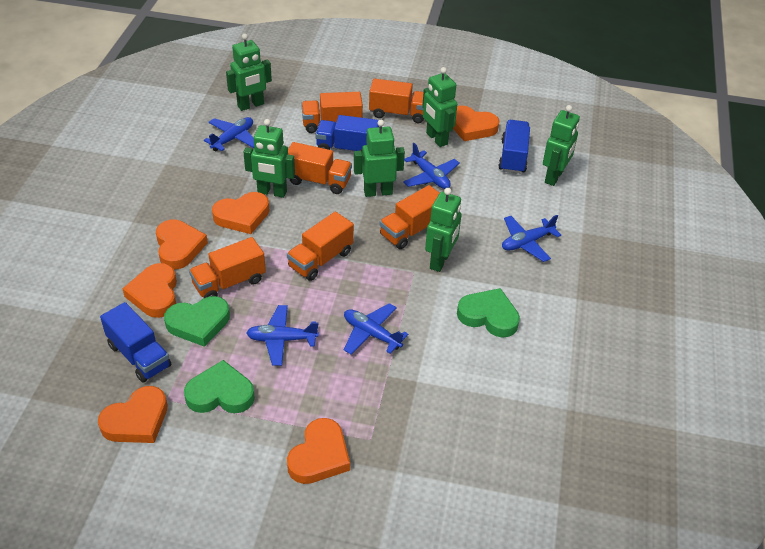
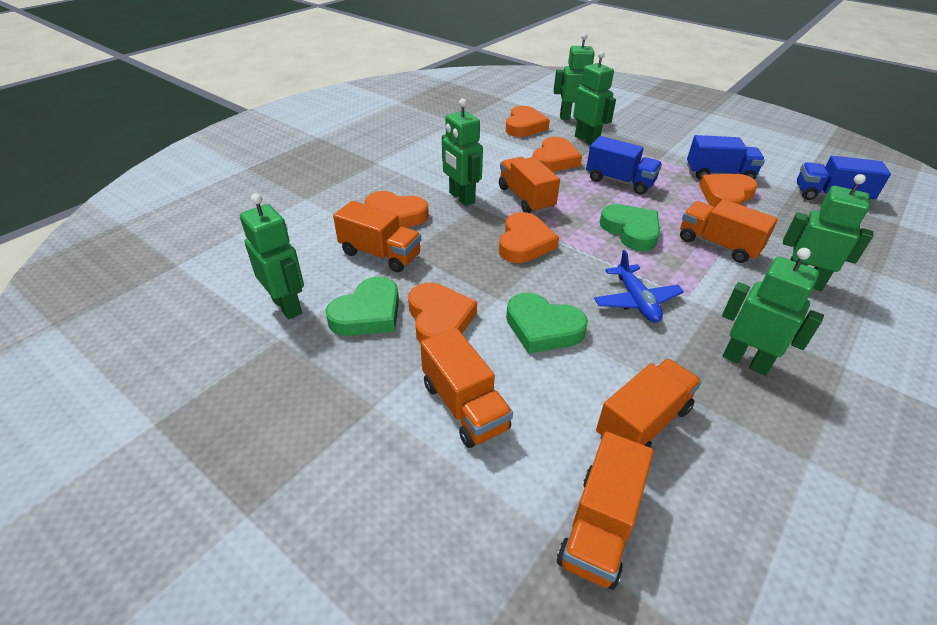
blue plane: 5 -> 1

